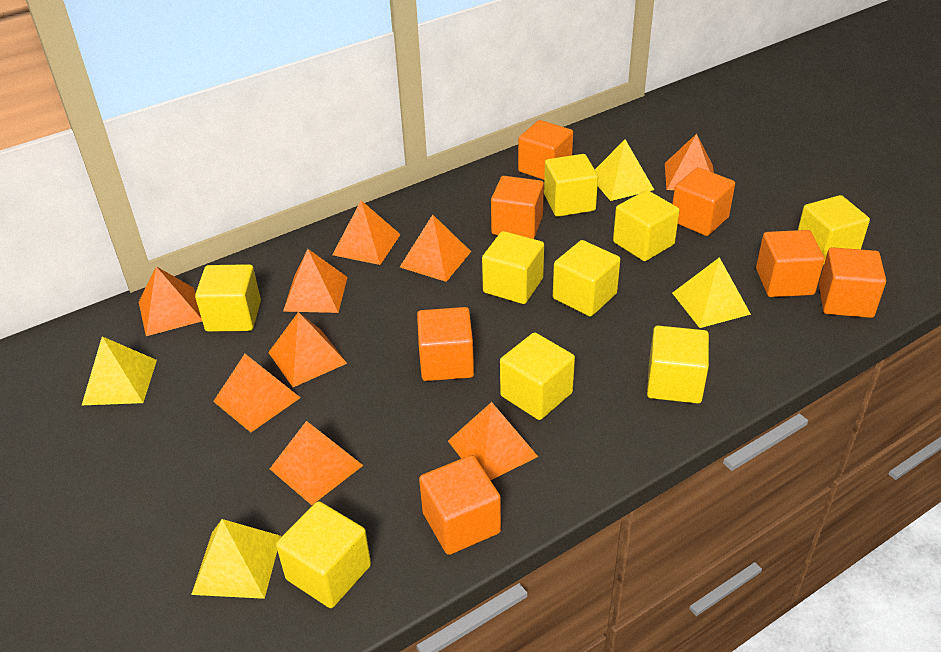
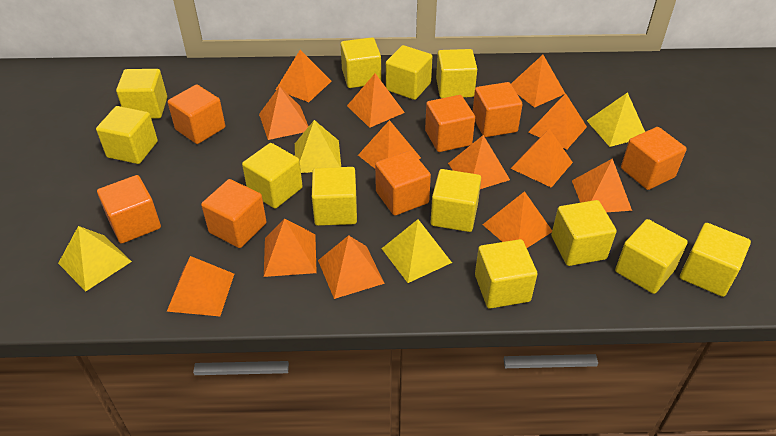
orange pyramid: 9 -> 13
yellow cube: 9 -> 12

